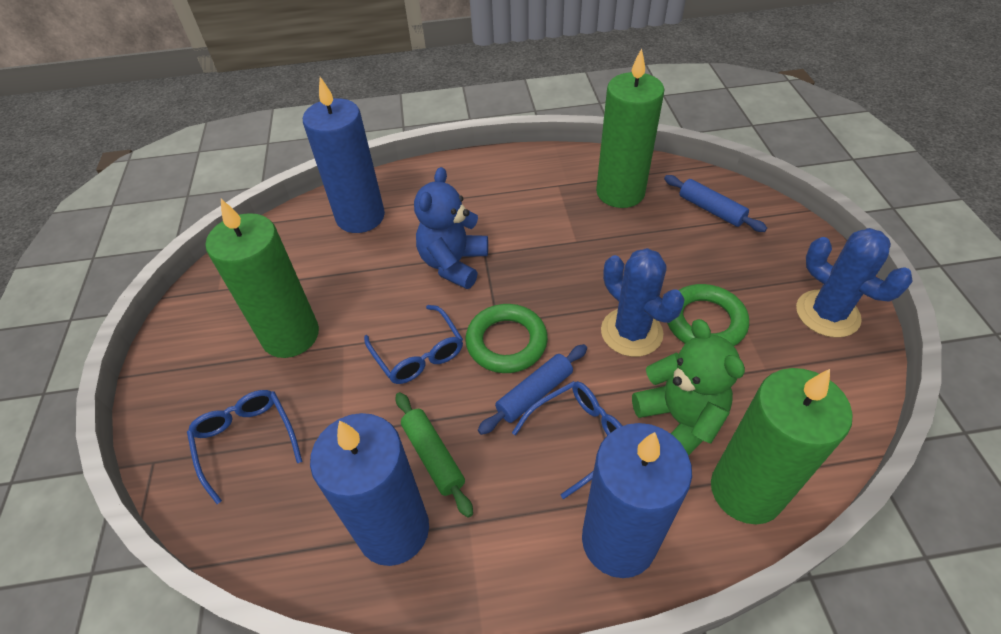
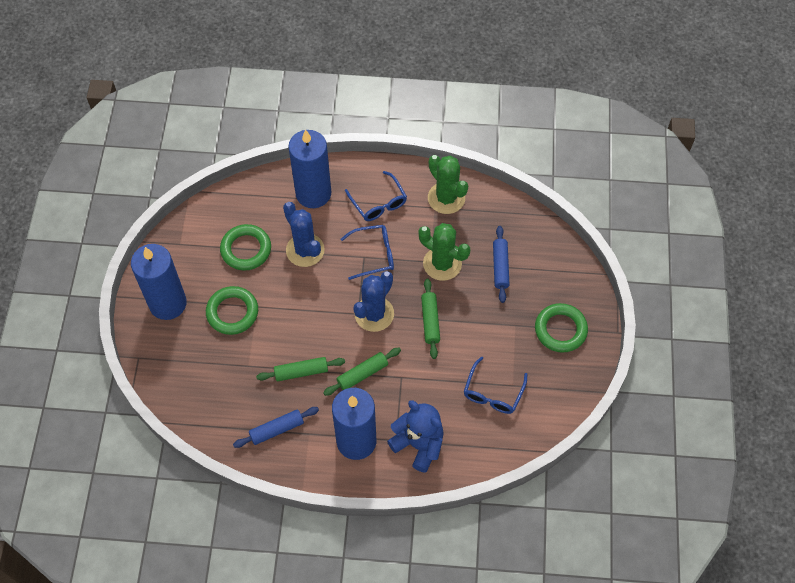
green cactus: 0 -> 2
green candle: 3 -> 0
green ring: 2 -> 3
green rolling pin: 1 -> 3
green teddy bear: 1 -> 0

